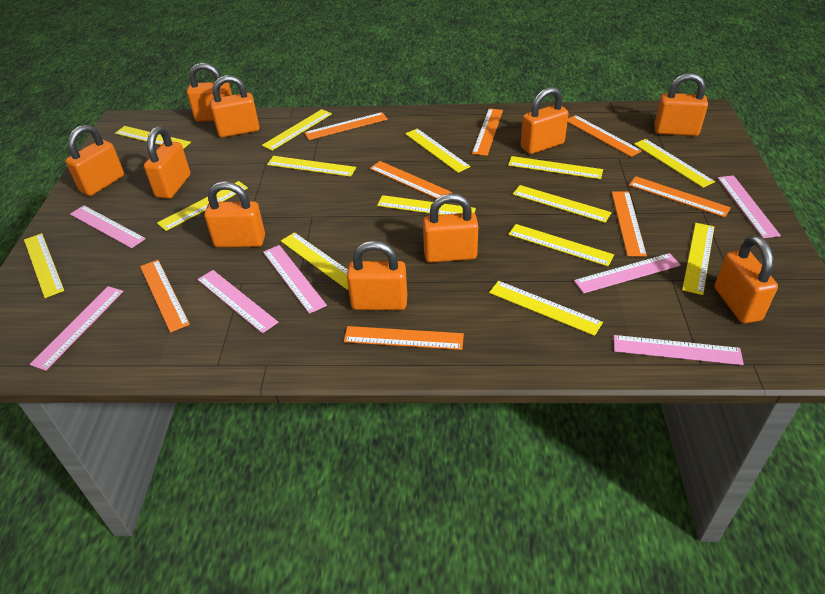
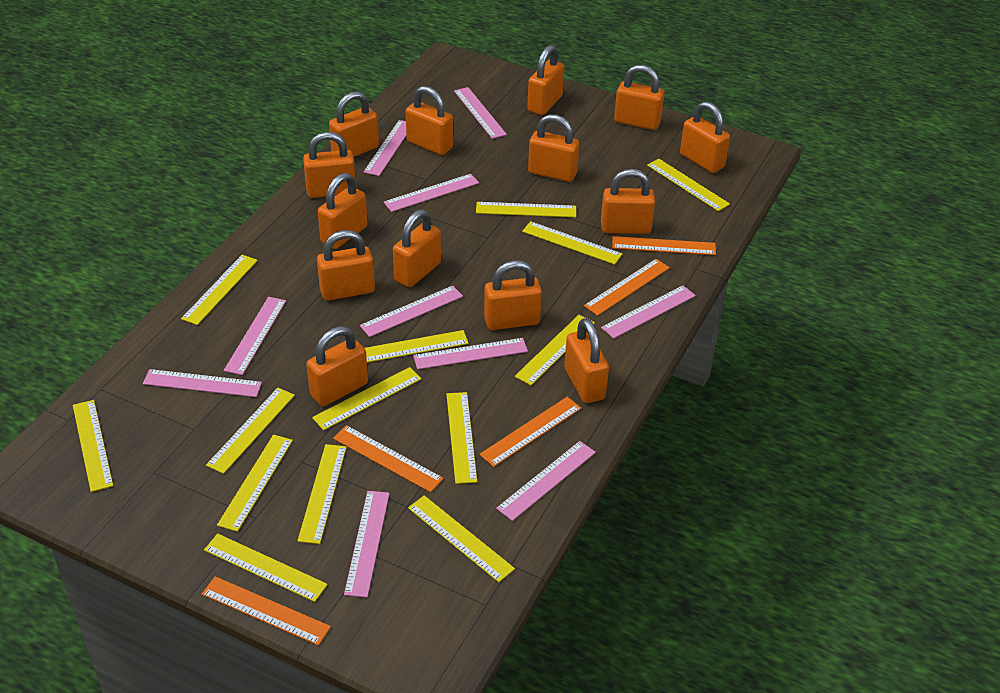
orange padlock: 10 -> 14
orange ruler: 8 -> 5
pink ruler: 7 -> 10

